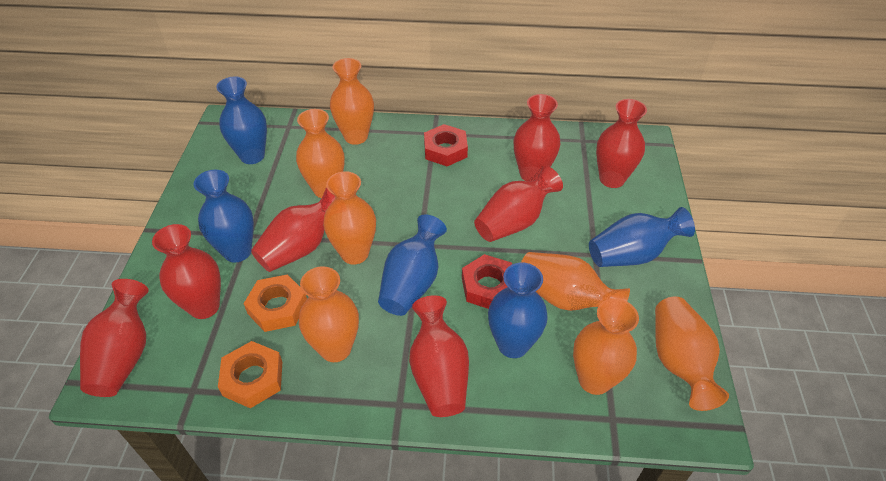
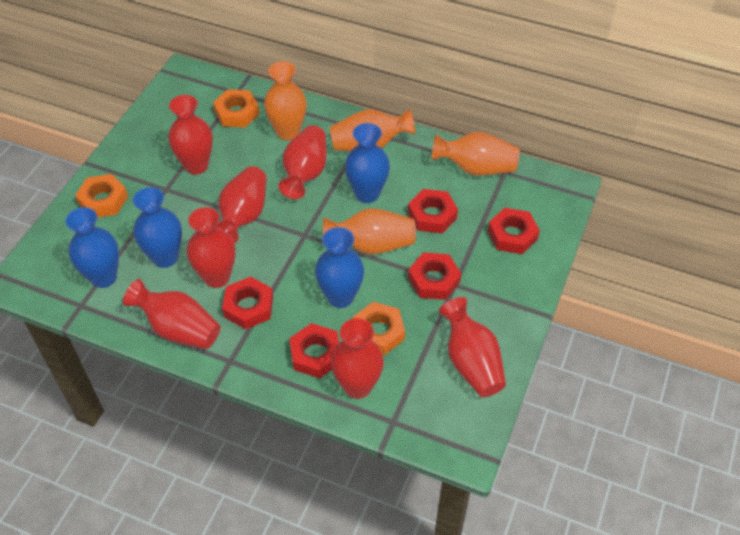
blue vase: 5 -> 4
orange nut: 2 -> 3
orange vase: 7 -> 4
red nut: 2 -> 5

